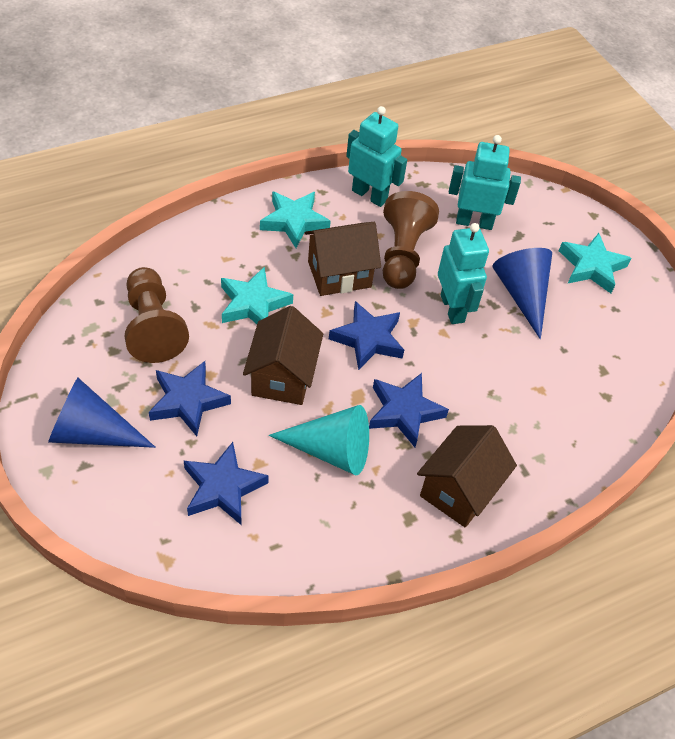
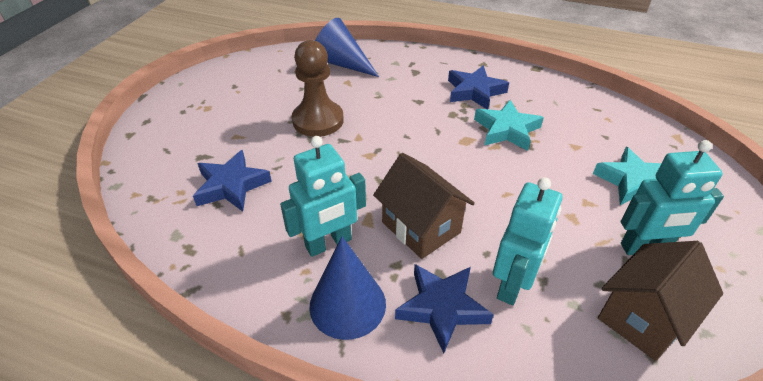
blue star: 4 -> 3
brown house: 3 -> 2
brown pawn: 2 -> 1
turquoise cone: 1 -> 0
turquoise star: 3 -> 2

